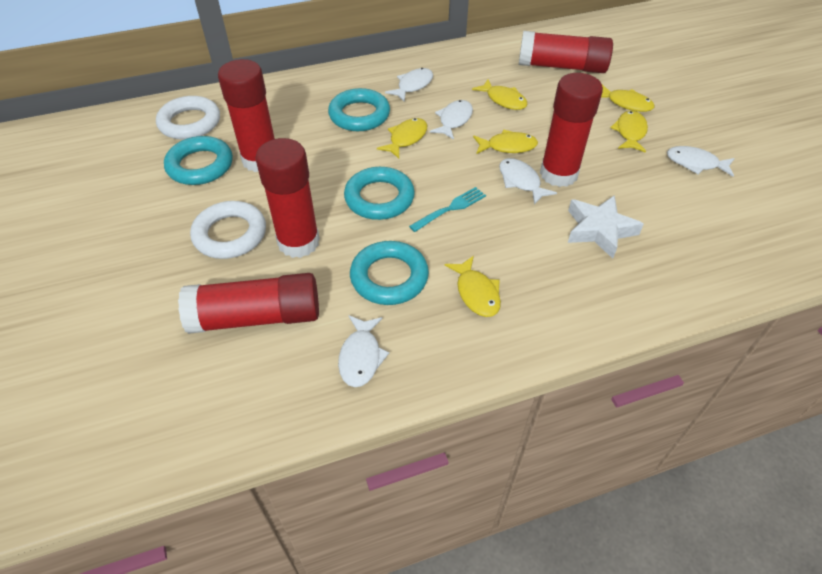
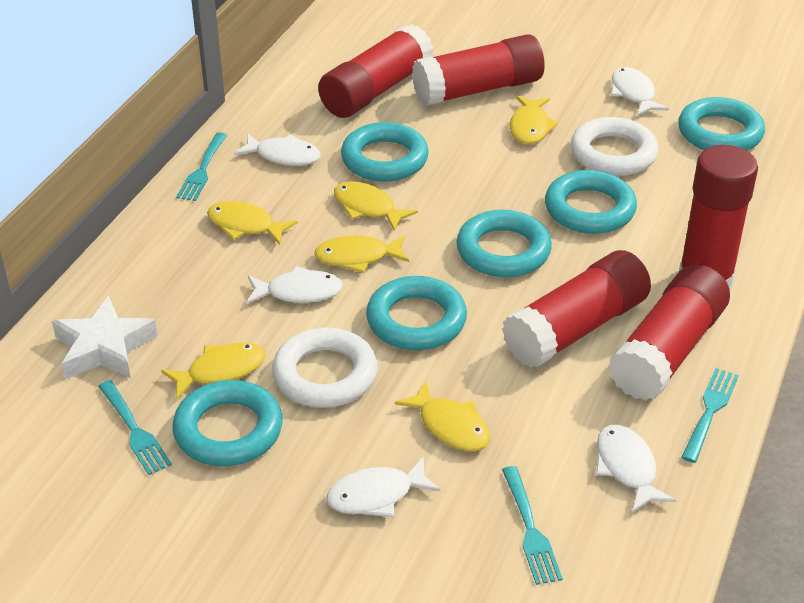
turquoise fork: 1 -> 4
turquoise ring: 4 -> 6

